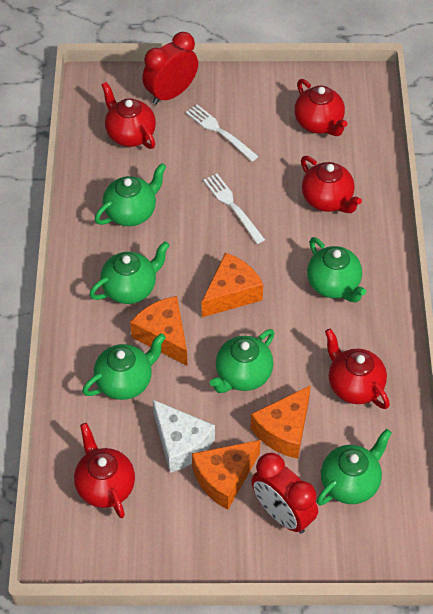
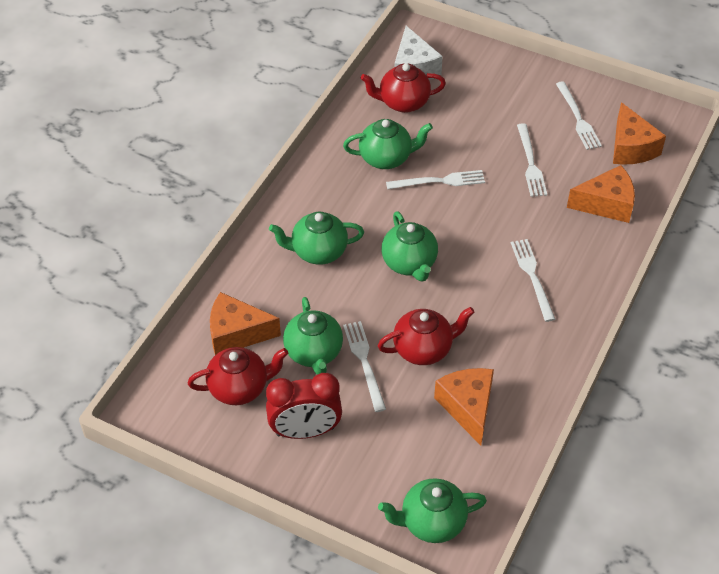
green teapot: 6 -> 5
red clock: 2 -> 1
red teapot: 5 -> 3
white fork: 2 -> 5

